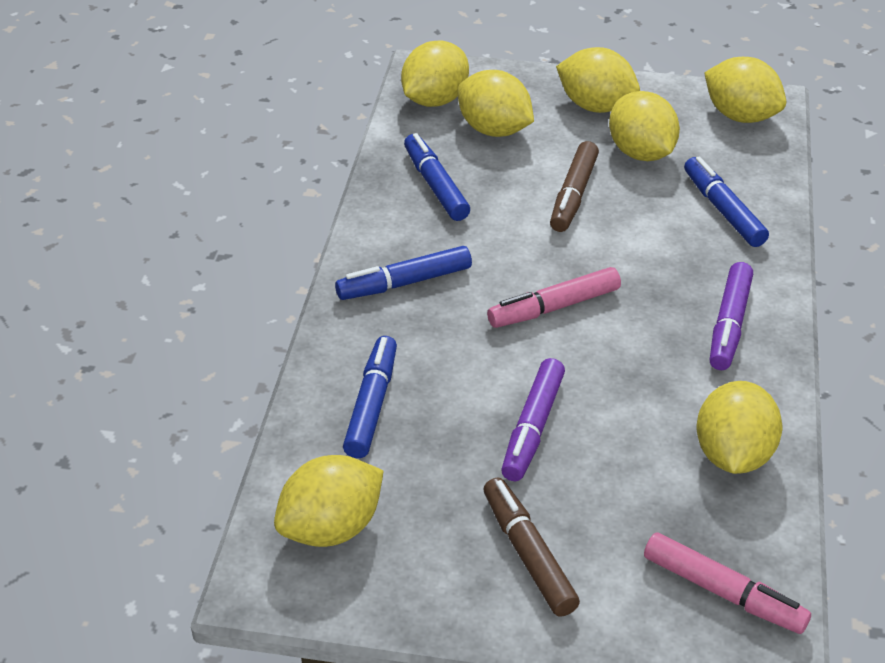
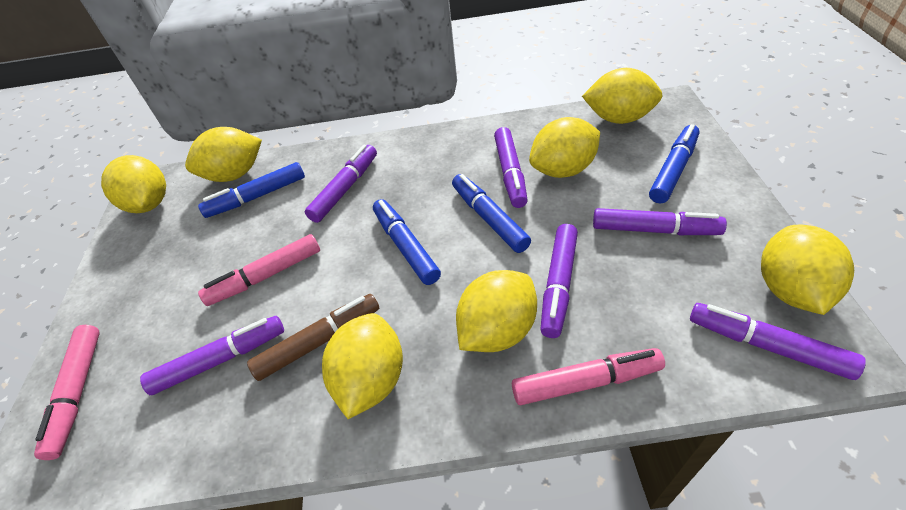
brown marker: 2 -> 1
pink marker: 2 -> 3
purple marker: 2 -> 6

